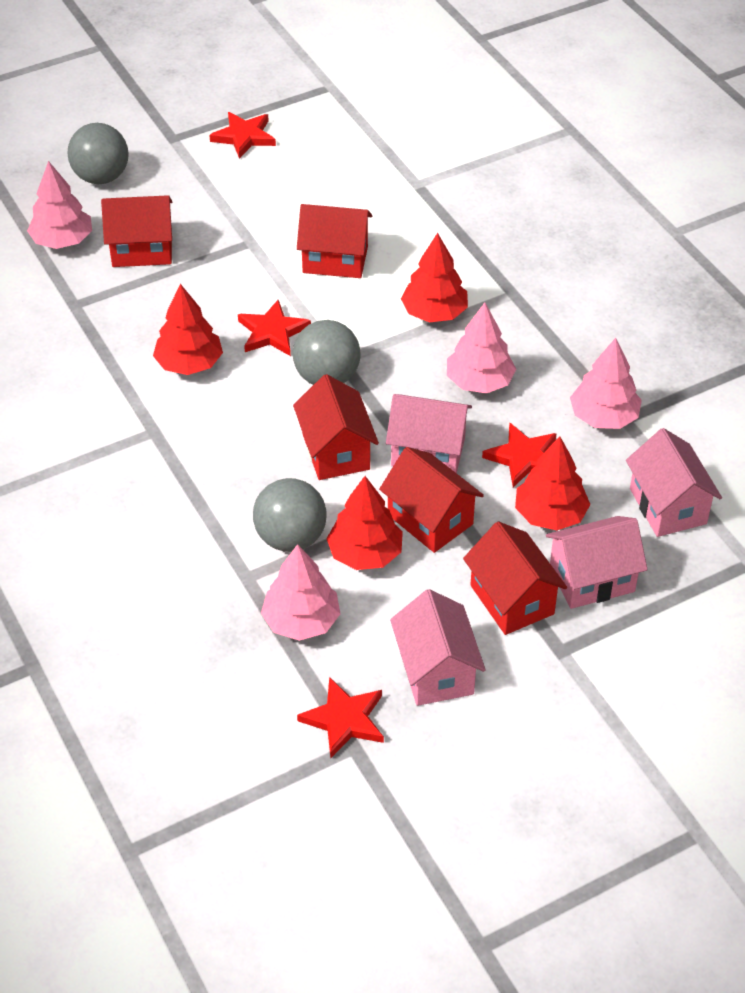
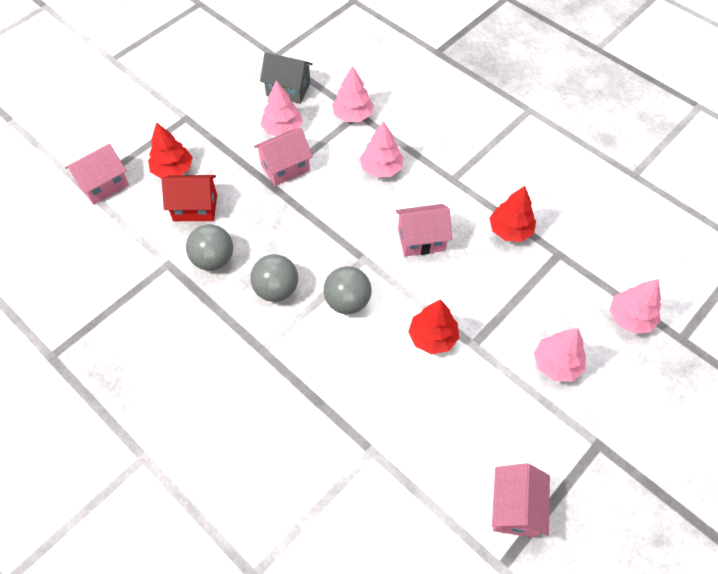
grey house: 0 -> 1
pink tree: 4 -> 5
red house: 5 -> 1
red star: 4 -> 0
red tree: 4 -> 3

